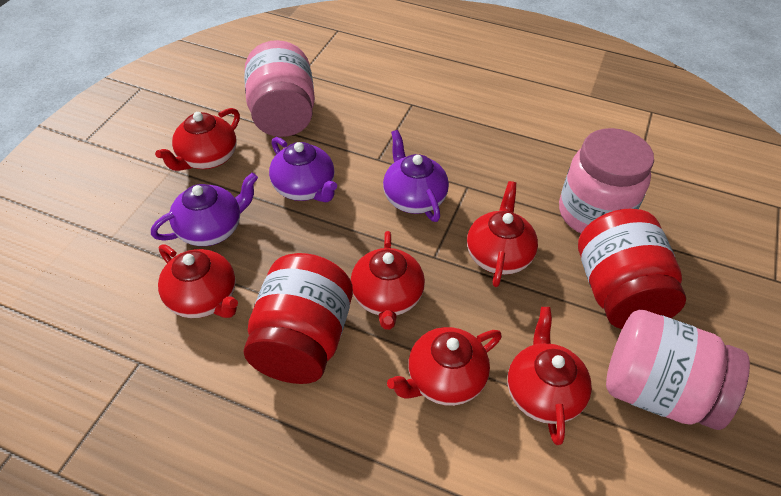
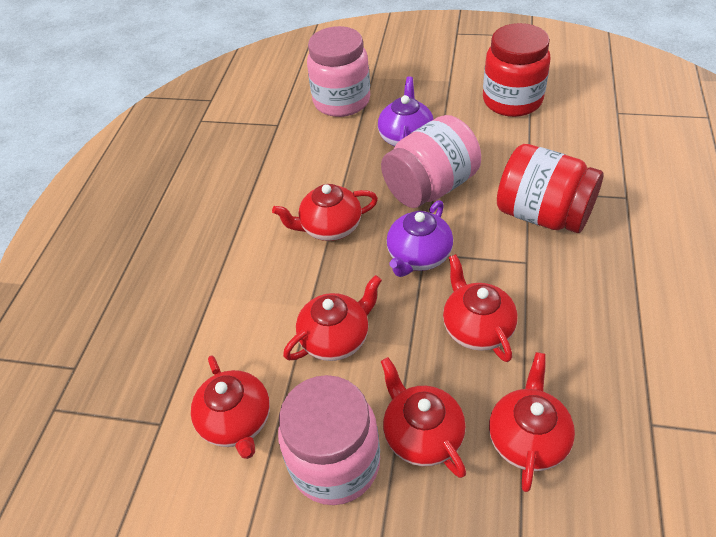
purple teapot: 3 -> 2

